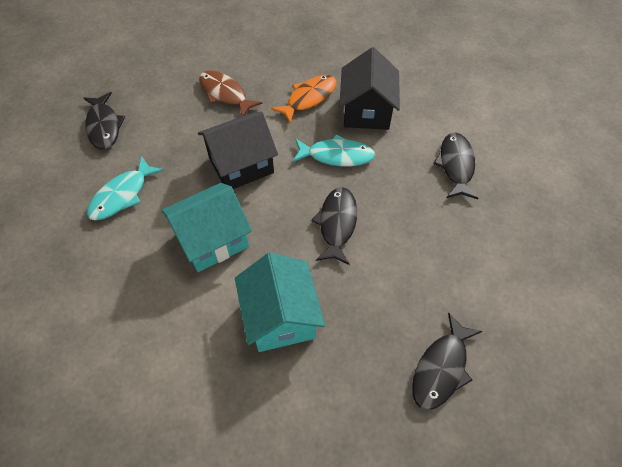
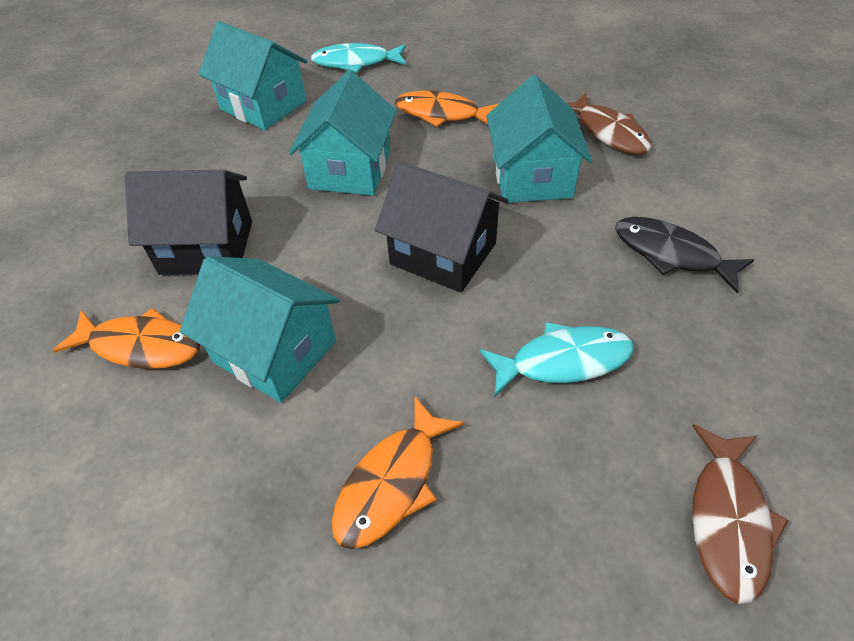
black fish: 4 -> 1
brown fish: 1 -> 2
orange fish: 1 -> 3
turquoise house: 2 -> 4

